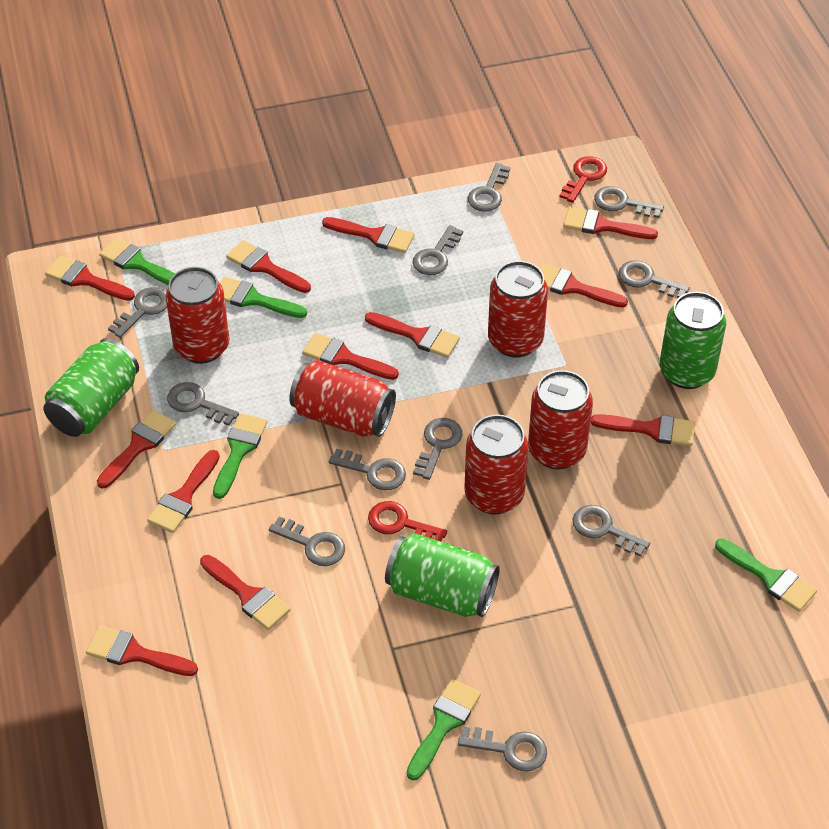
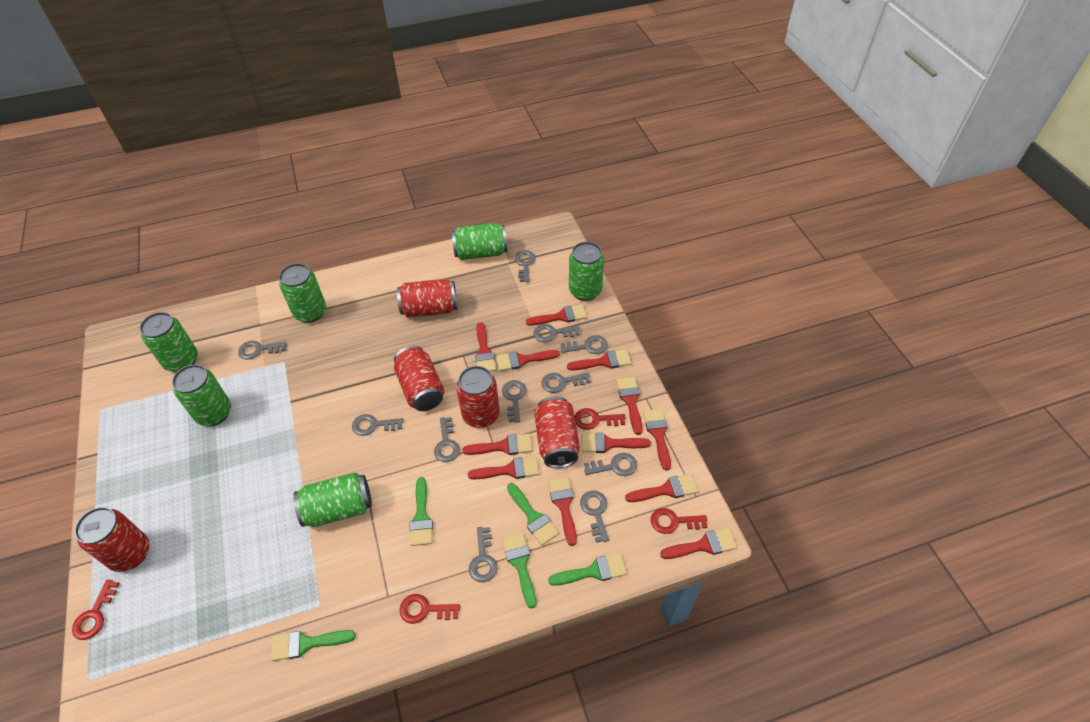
green can: 3 -> 6
red key: 2 -> 4

